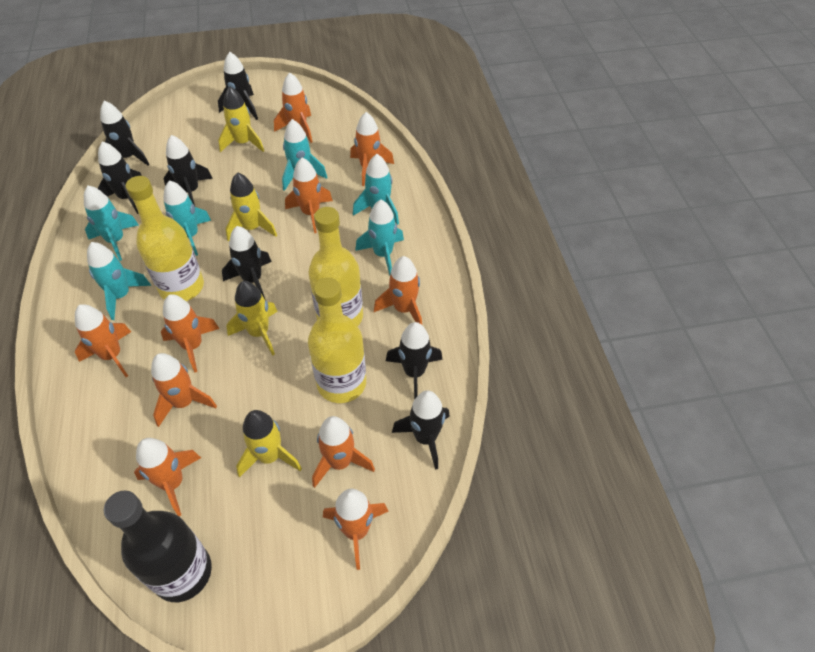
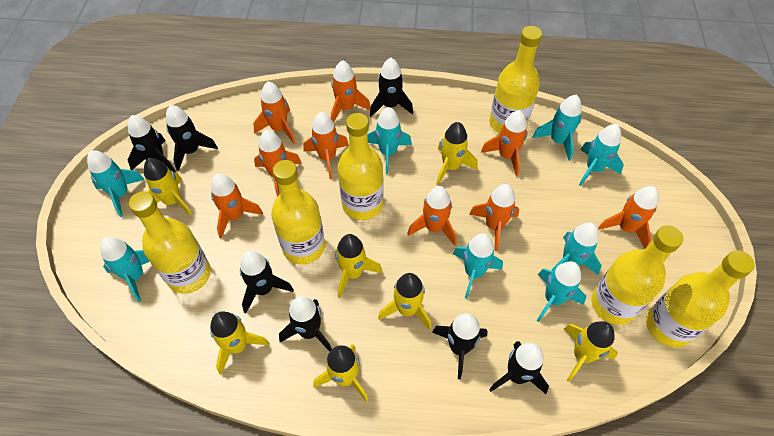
black bottle: 1 -> 0
orange rocket: 10 -> 9
turquoise rocket: 6 -> 8
yellow bottle: 3 -> 6
yellow rocket: 4 -> 7

